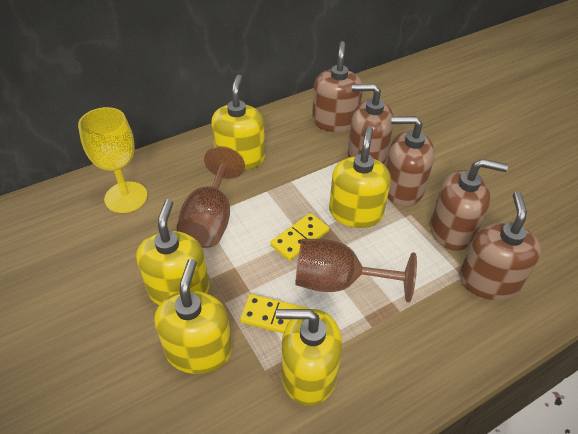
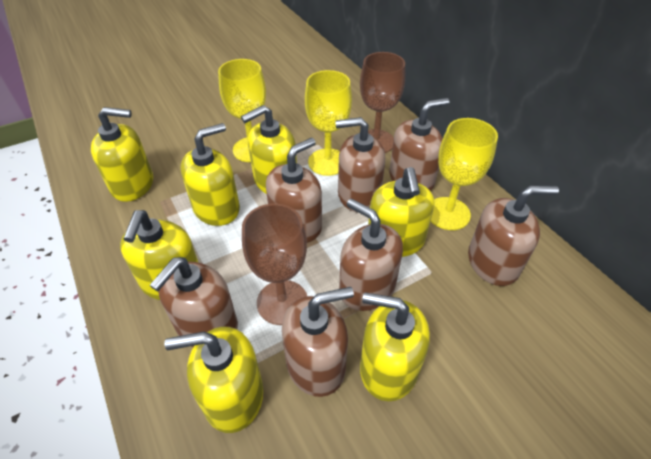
brown soap dispenser: 5 -> 7
yellow domino: 2 -> 0
yellow goblet: 1 -> 3
yellow soap dispenser: 5 -> 7

